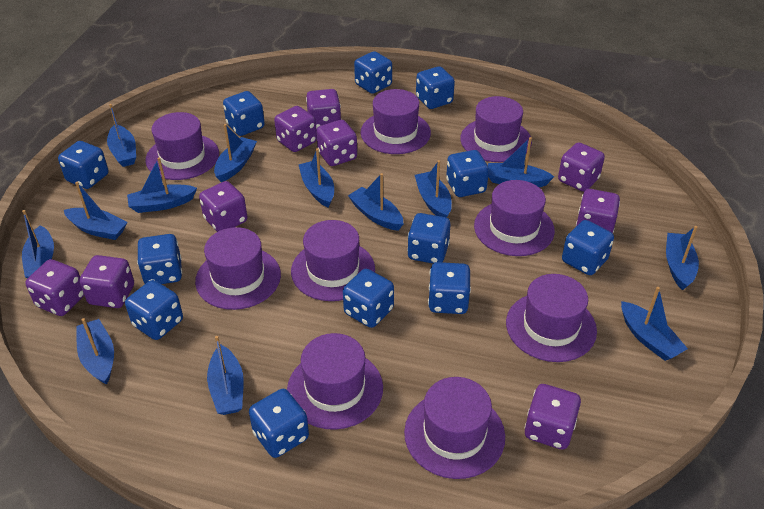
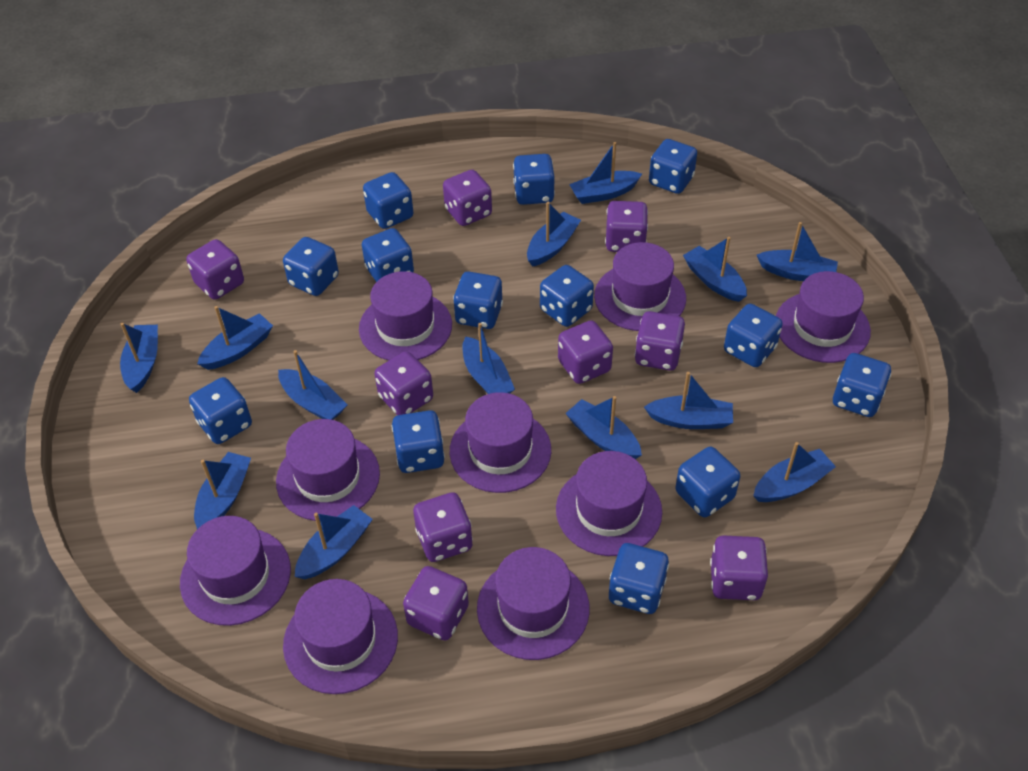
blue dice: 12 -> 13

